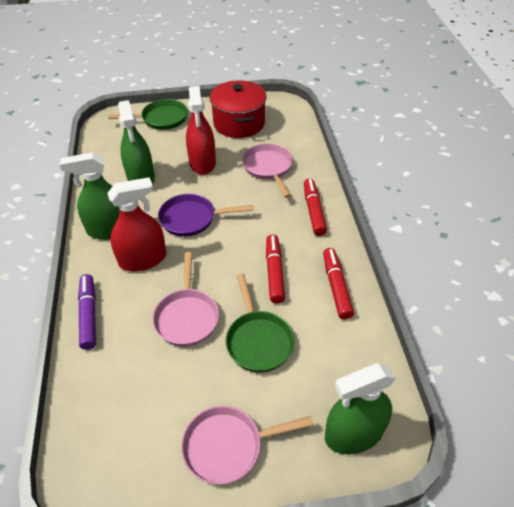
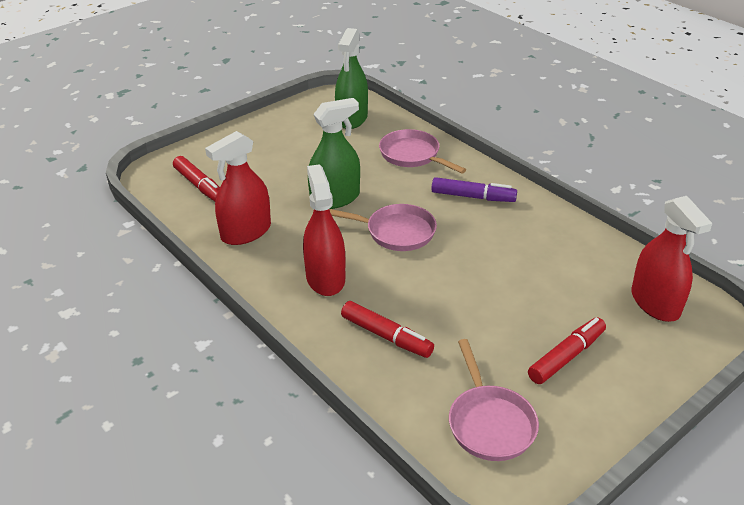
green pan: 2 -> 0
green spray bottle: 3 -> 2
purple pan: 1 -> 0
red pot: 1 -> 0
red spray bottle: 2 -> 3

